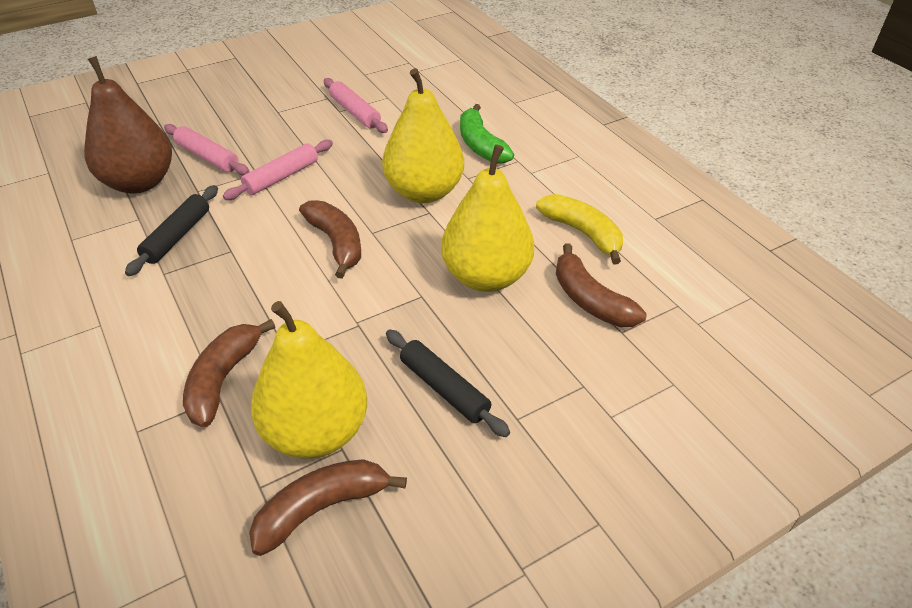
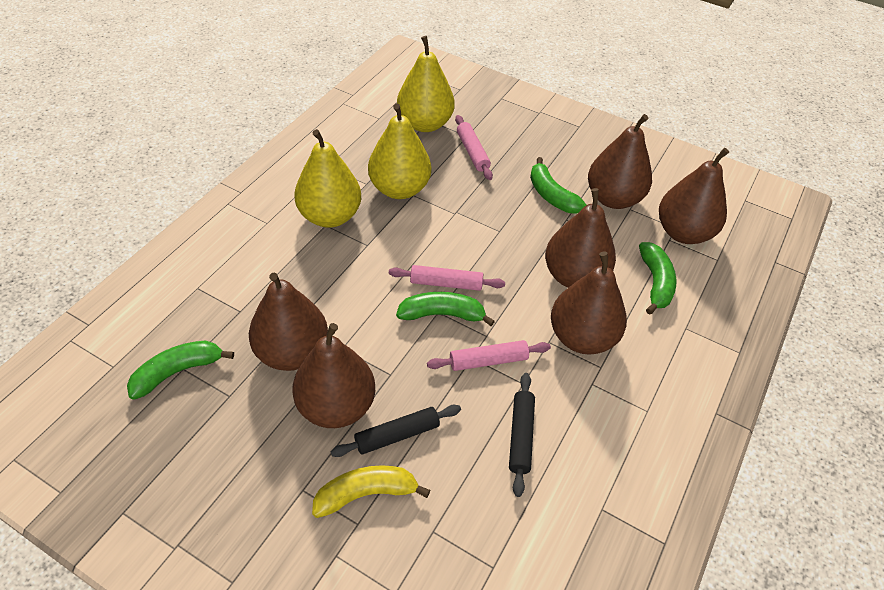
brown banana: 4 -> 0
brown pear: 1 -> 6
green banana: 1 -> 4

